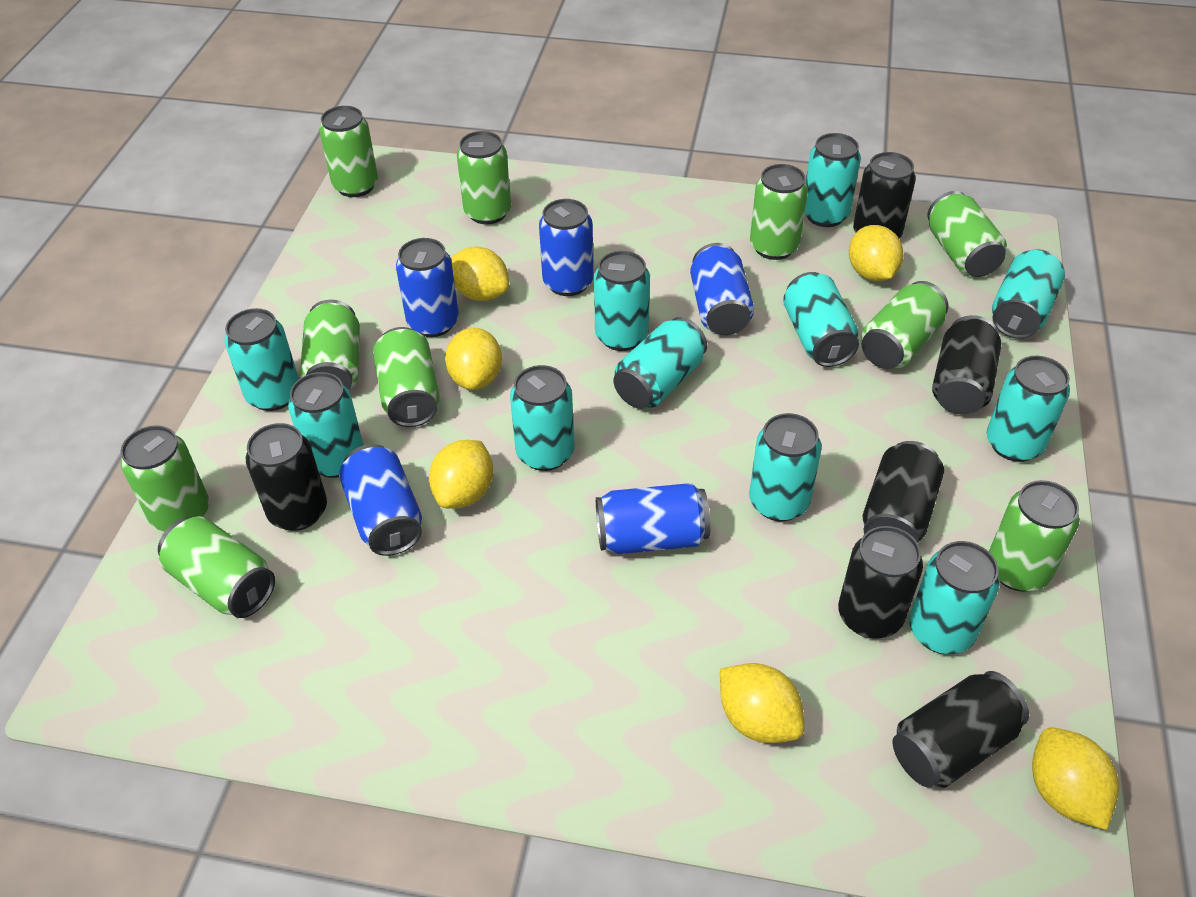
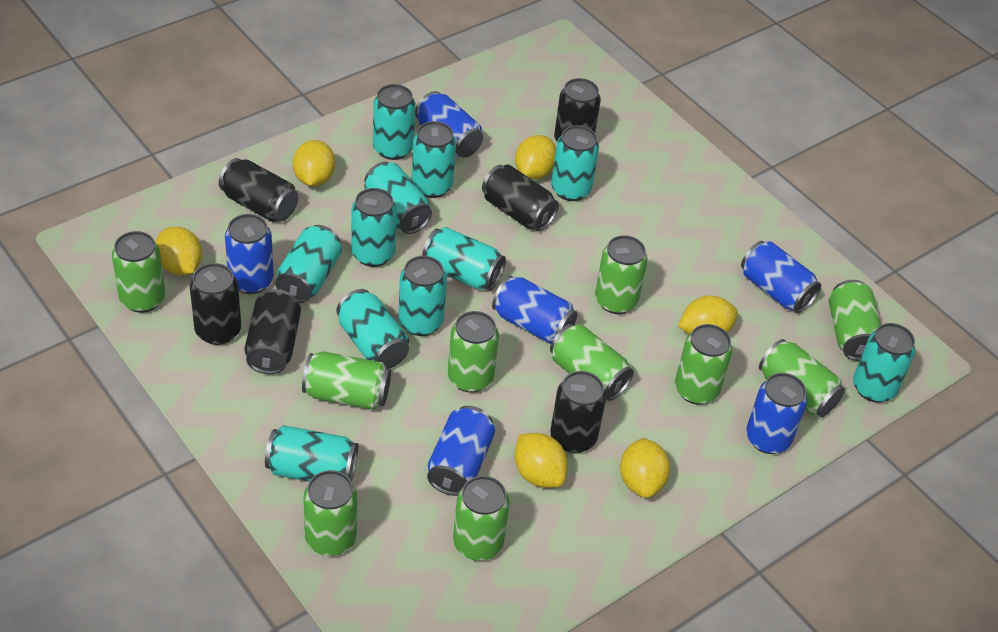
blue can: 5 -> 6

